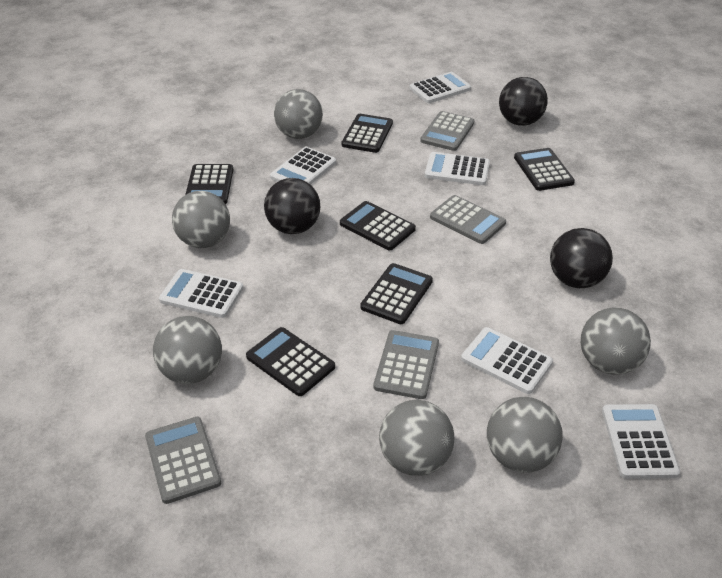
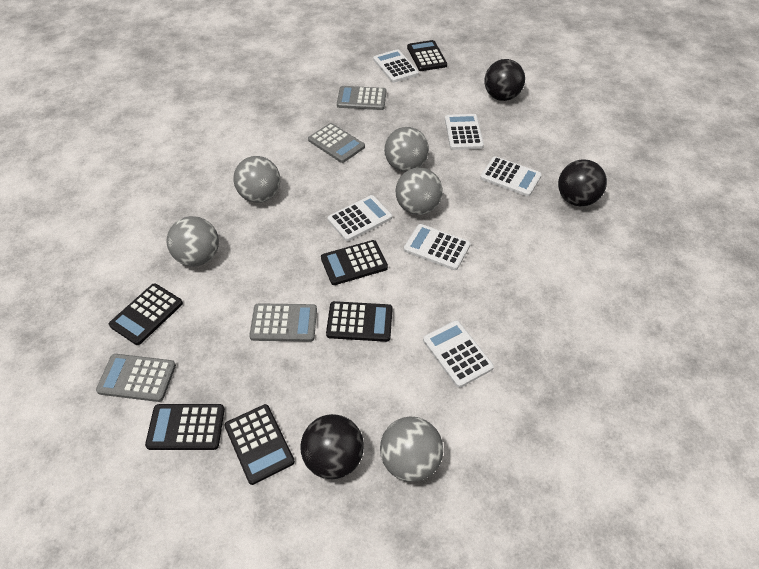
grey ball: 6 -> 5

